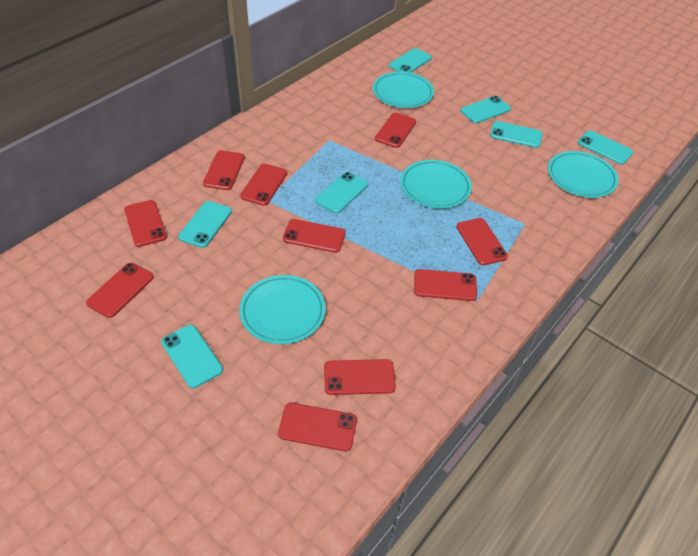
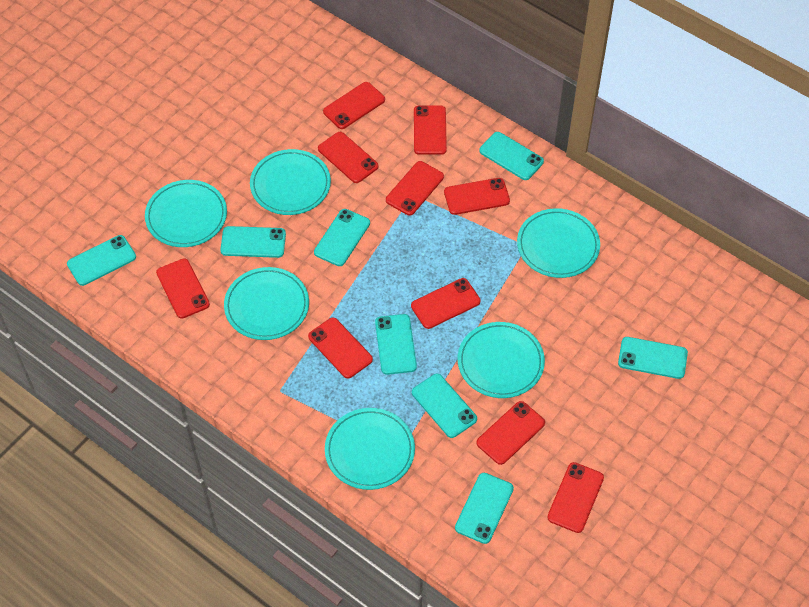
turquoise phone: 7 -> 8
turquoise plate: 4 -> 6

